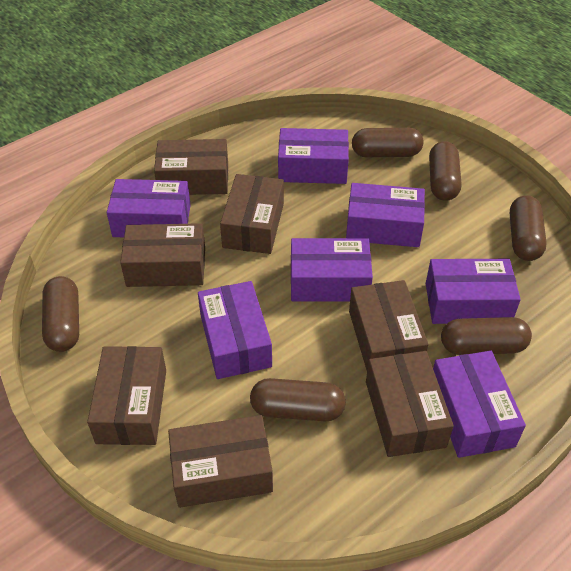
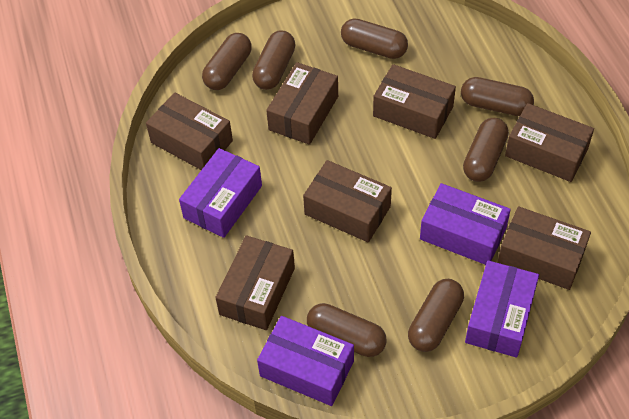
brown capsule: 6 -> 7
purple box: 7 -> 4

